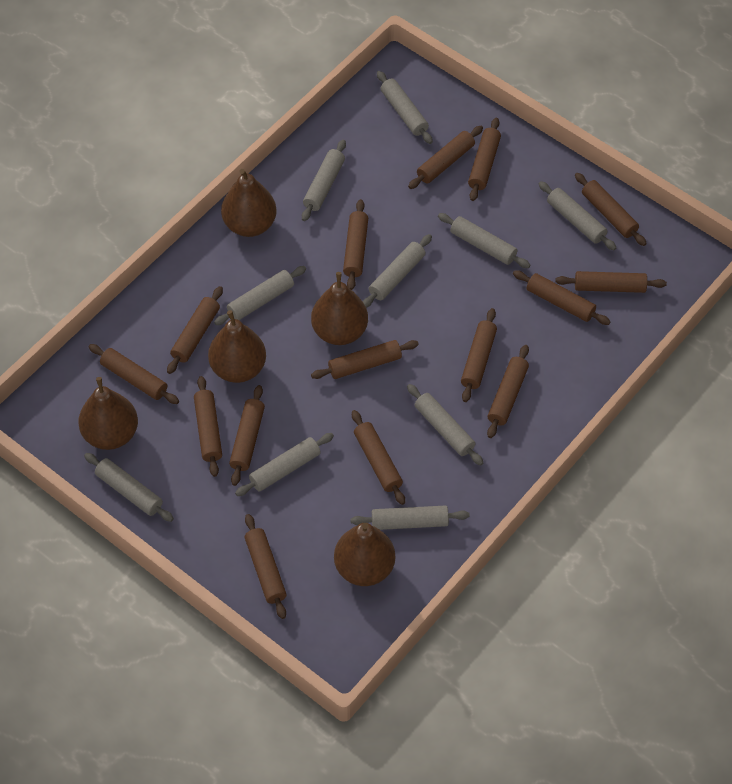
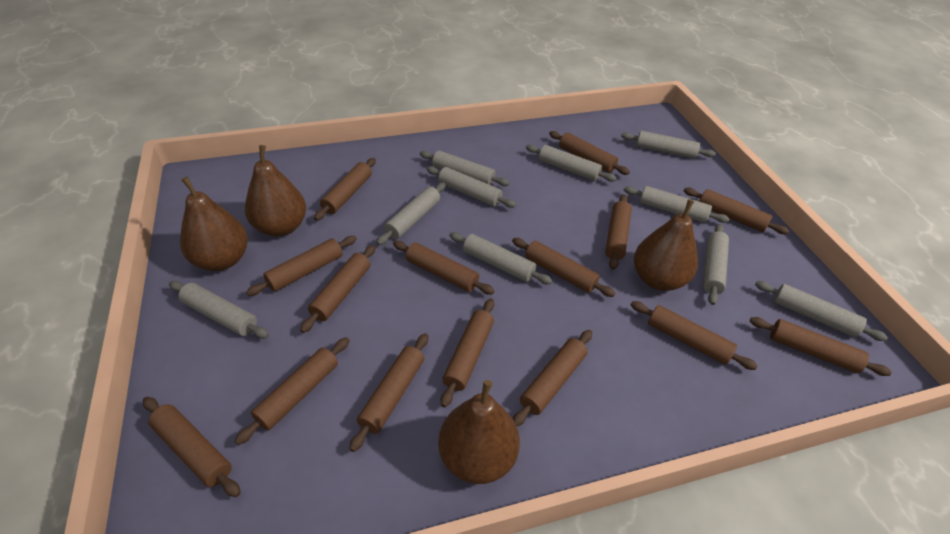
brown pear: 5 -> 4

